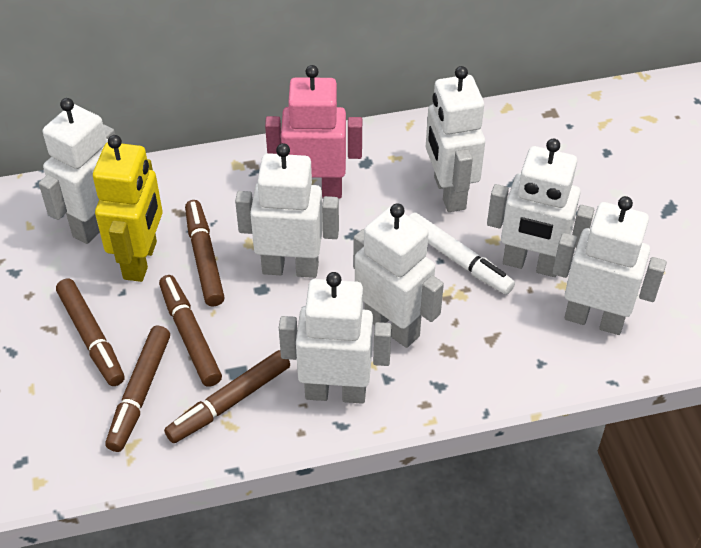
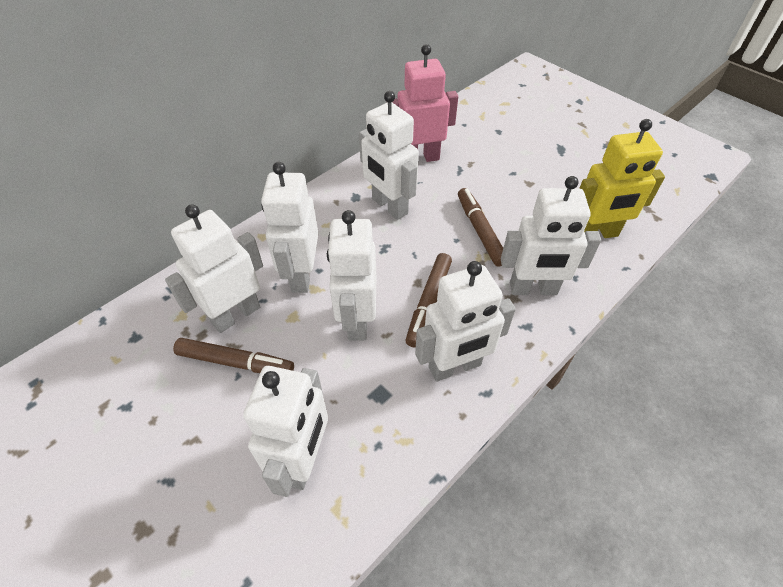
brown marker: 5 -> 3
white marker: 1 -> 0

